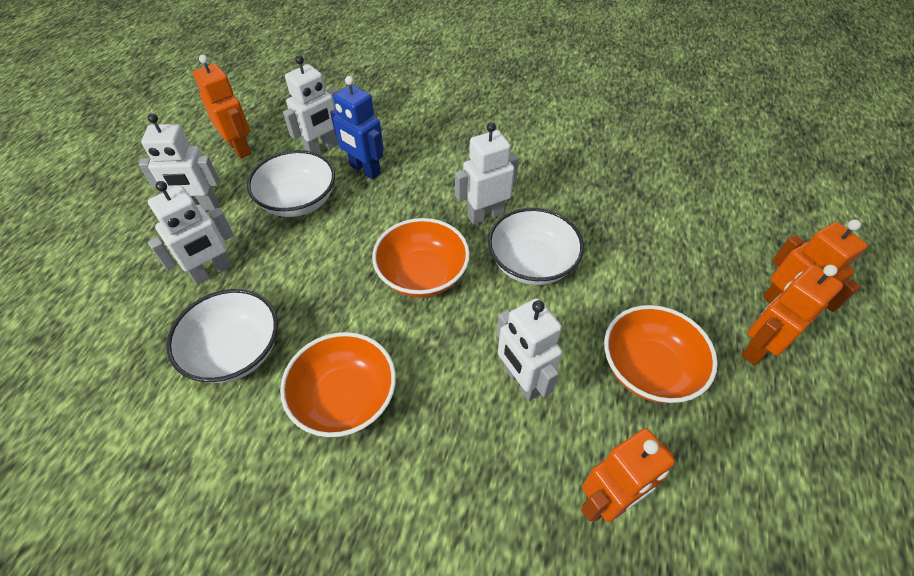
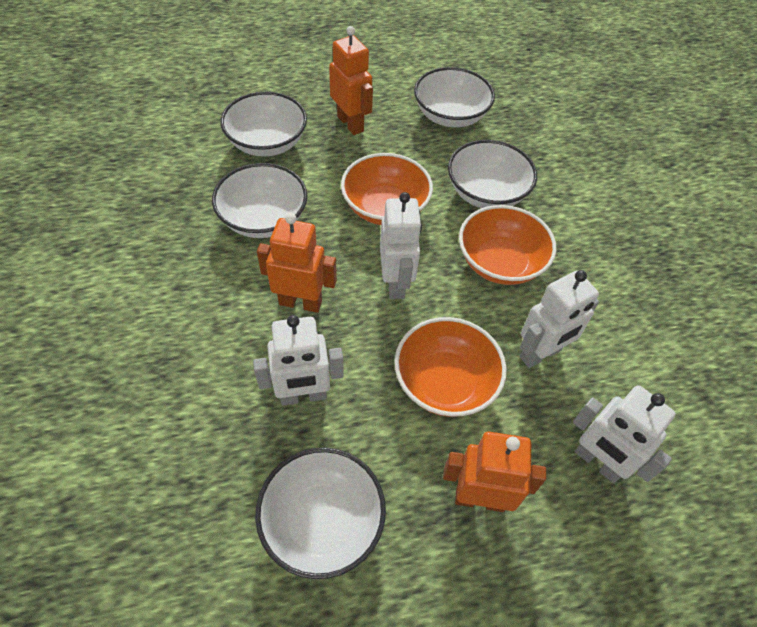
blue robot: 1 -> 0
orange robot: 4 -> 3
white bowl: 3 -> 5
white robot: 5 -> 4

